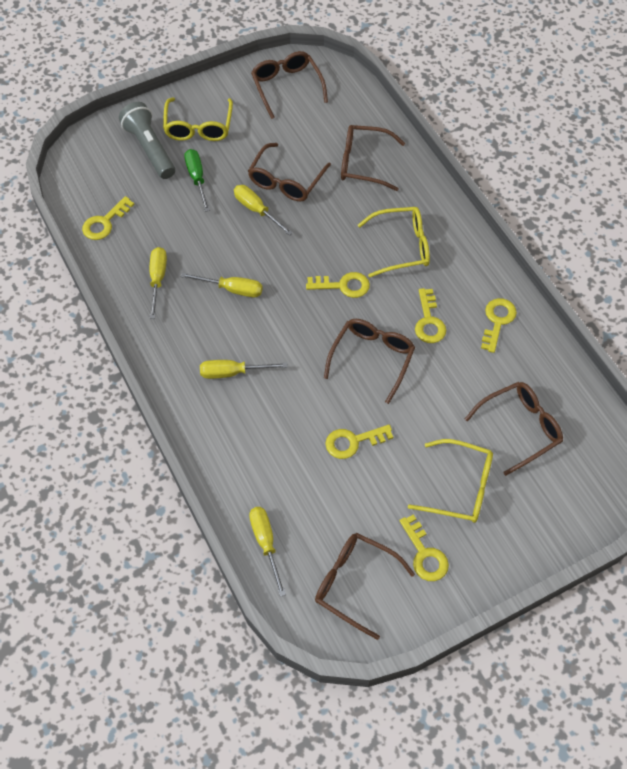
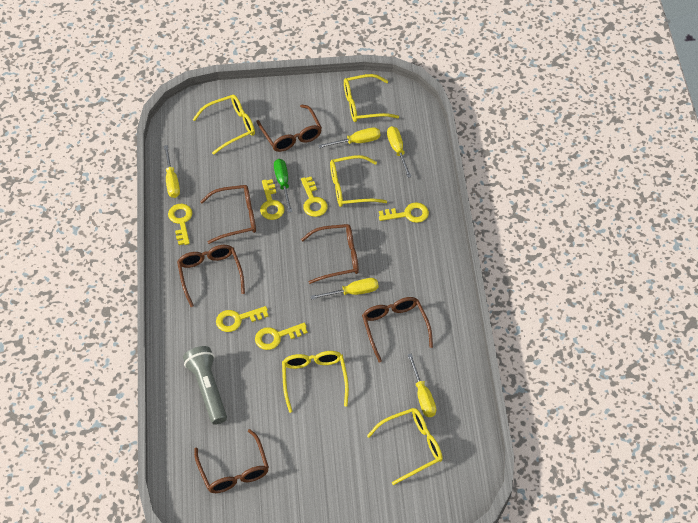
yellow glasses: 3 -> 5

